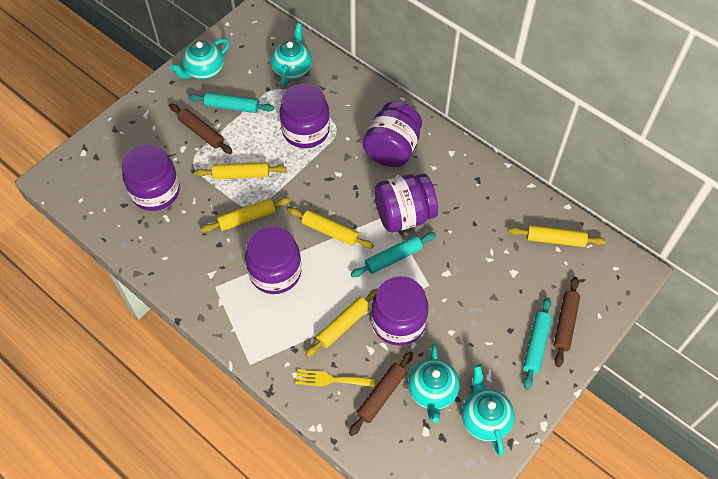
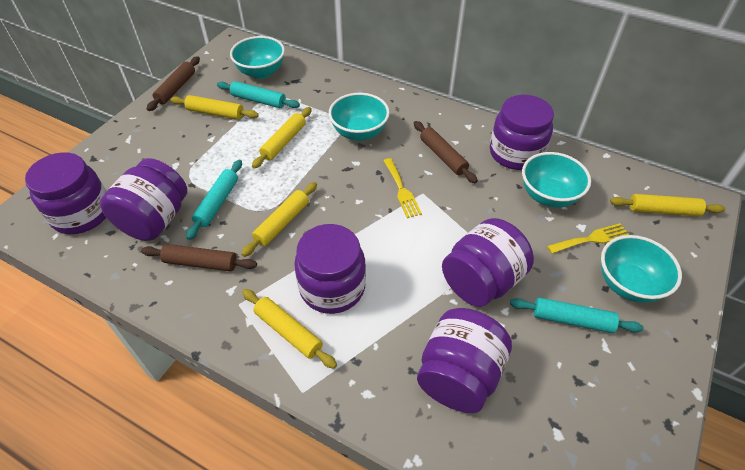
turquoise bowl: 0 -> 4
turquoise teapot: 4 -> 0
yellow fork: 1 -> 2

